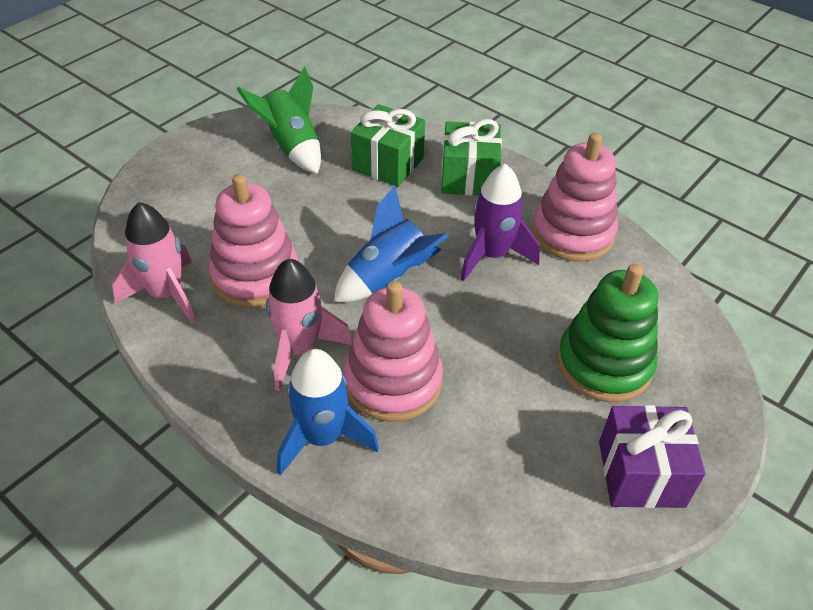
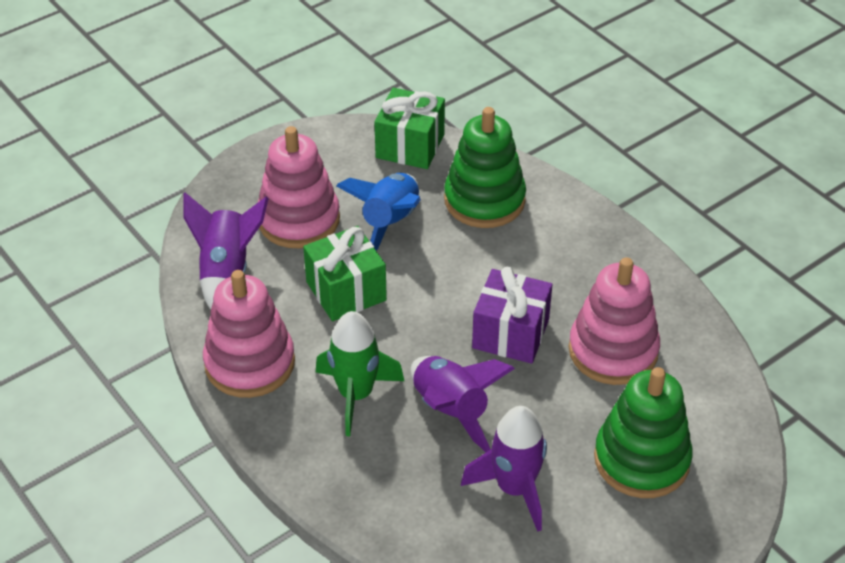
blue rocket: 2 -> 1
green stacking toy: 1 -> 2
pink rocket: 2 -> 0
purple rocket: 1 -> 3

